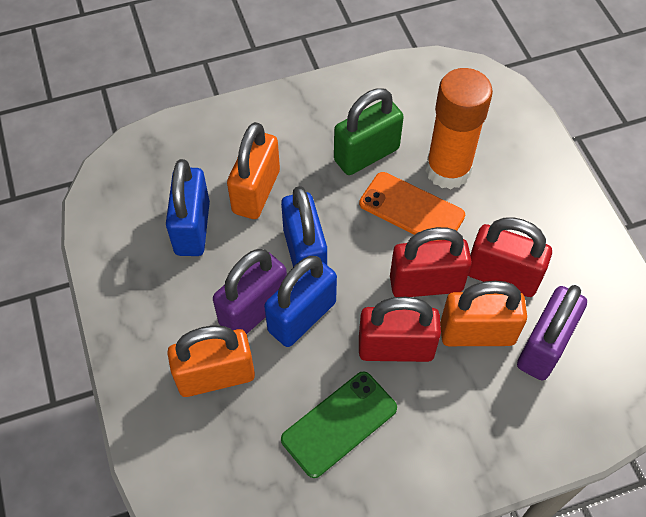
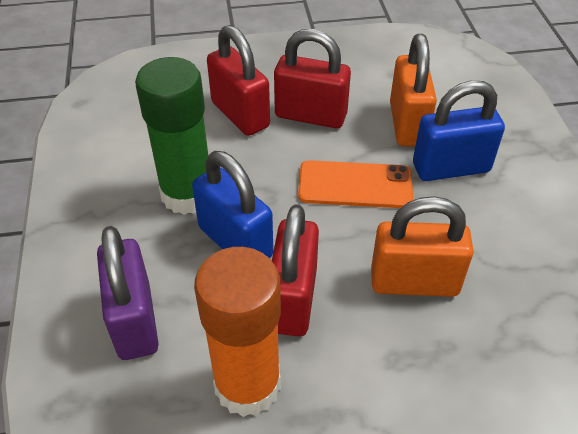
blue padlock: 3 -> 2
green glue stick: 0 -> 1
green padlock: 1 -> 0
green phone: 1 -> 0
orange padlock: 3 -> 2
purple padlock: 2 -> 1

